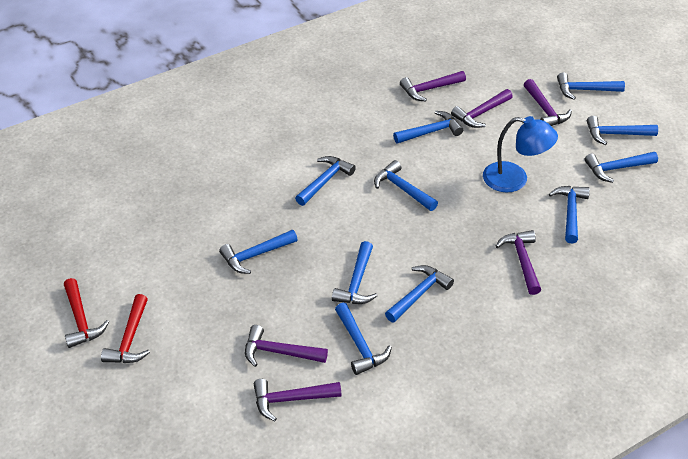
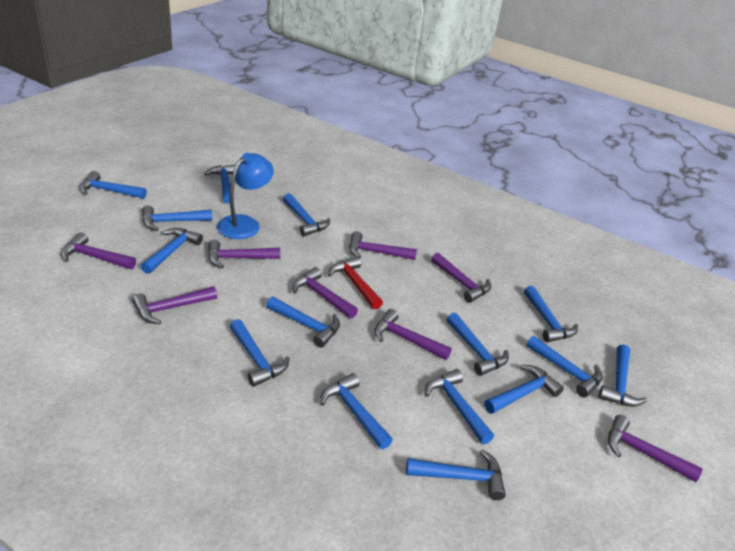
blue hammer: 11 -> 15
purple hammer: 6 -> 8
red hammer: 2 -> 1

